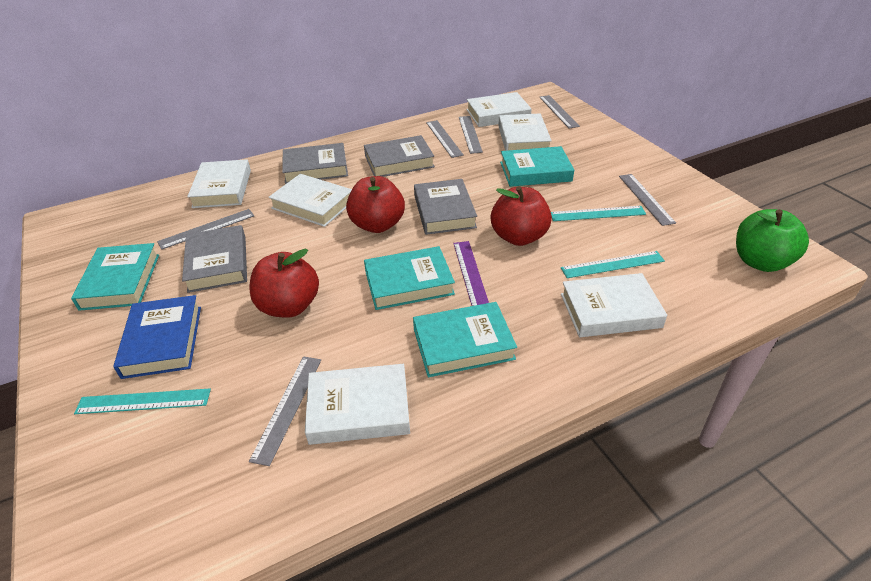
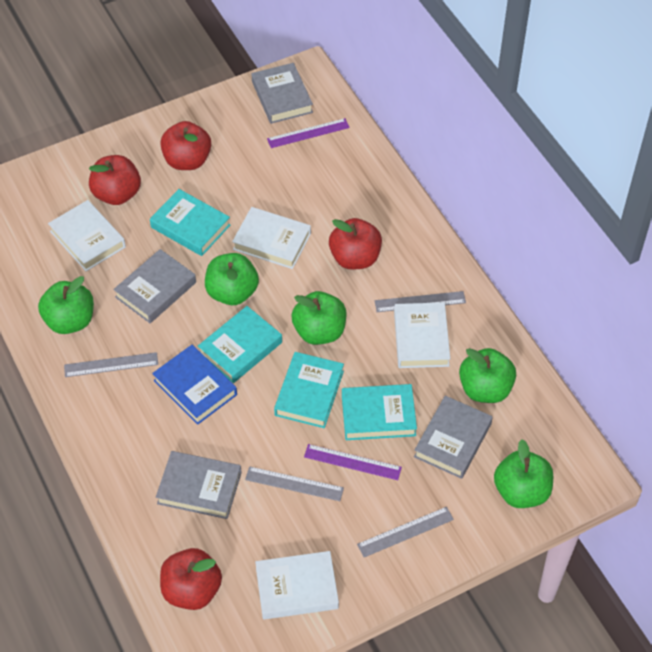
green apple: 1 -> 5
grey ruler: 6 -> 4
purple ruler: 1 -> 2
red apple: 3 -> 4
turquoise ruler: 3 -> 0
white book: 6 -> 4

